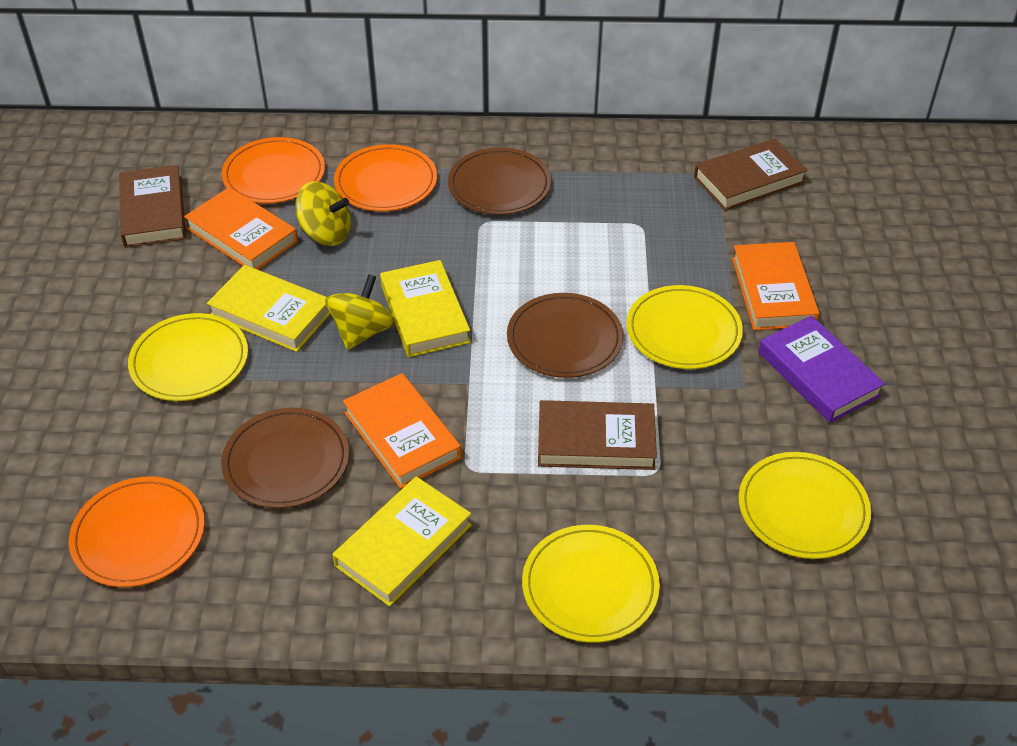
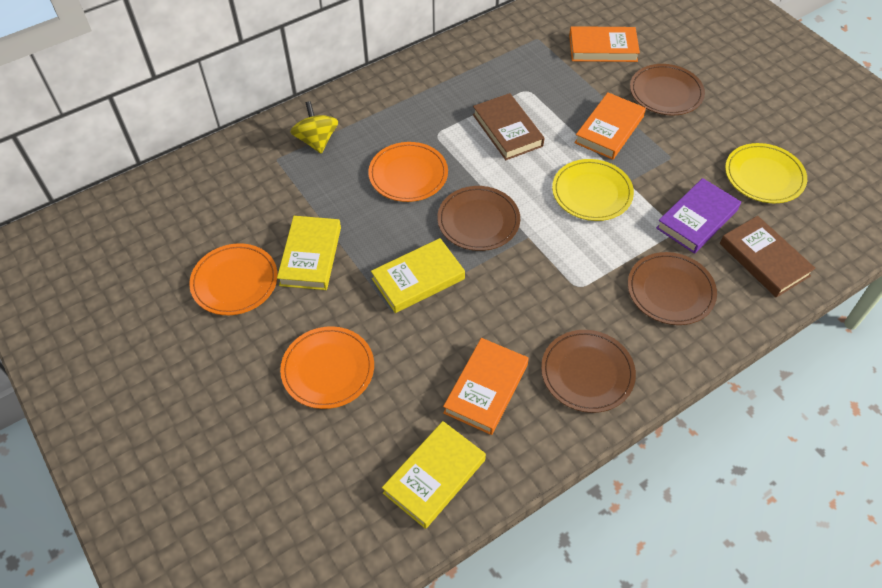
brown book: 3 -> 2
brown plate: 3 -> 4
yellow plate: 4 -> 2
yellow spinning top: 2 -> 1

